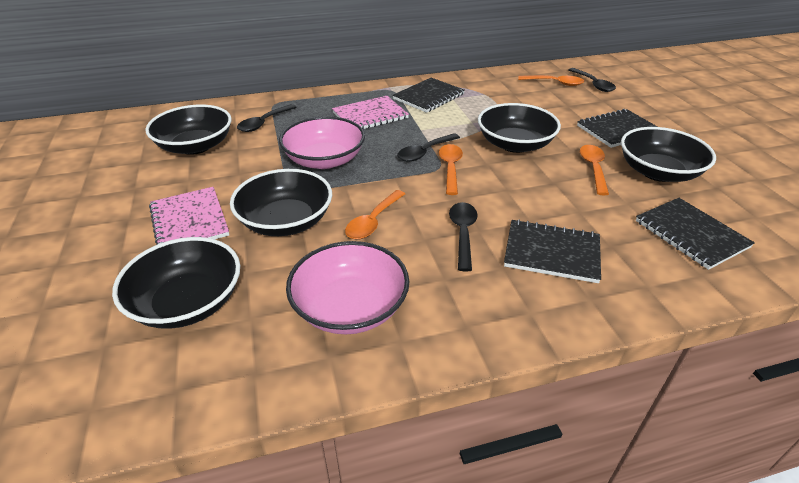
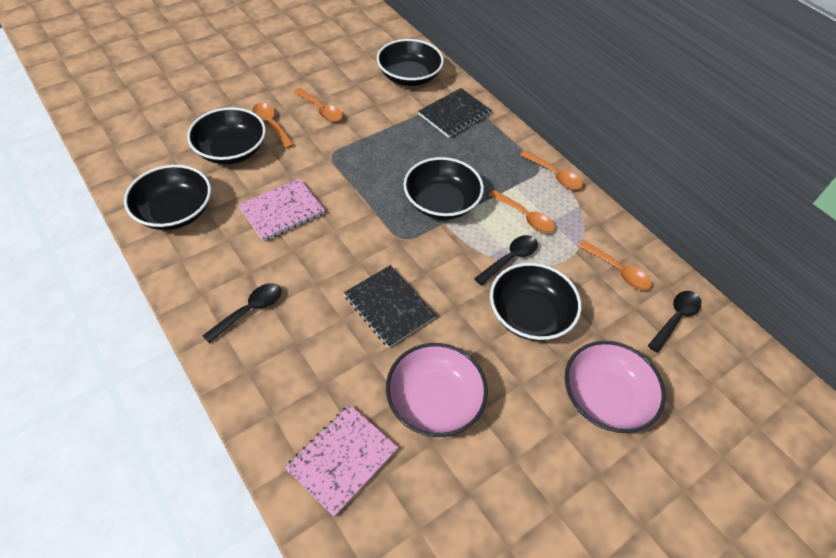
black notebook: 4 -> 2
black spoon: 4 -> 3
orange spoon: 4 -> 5

